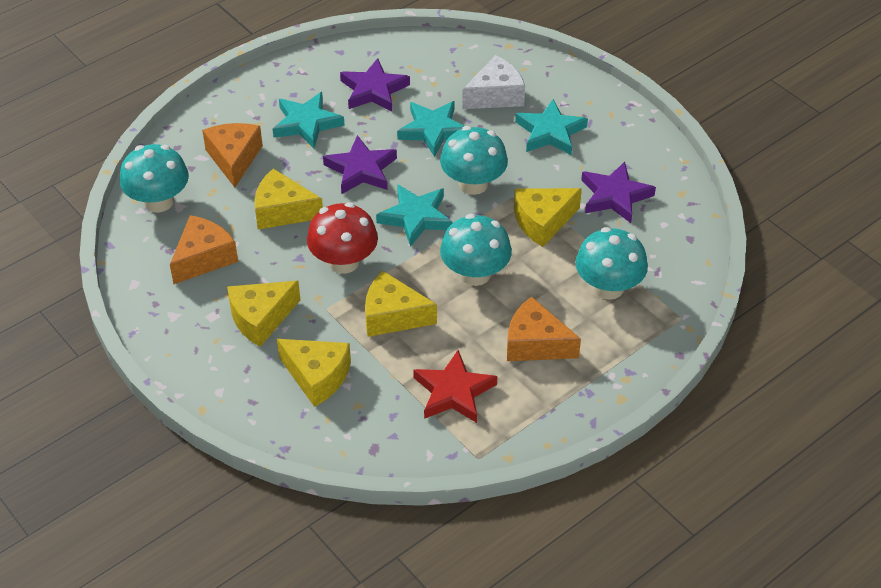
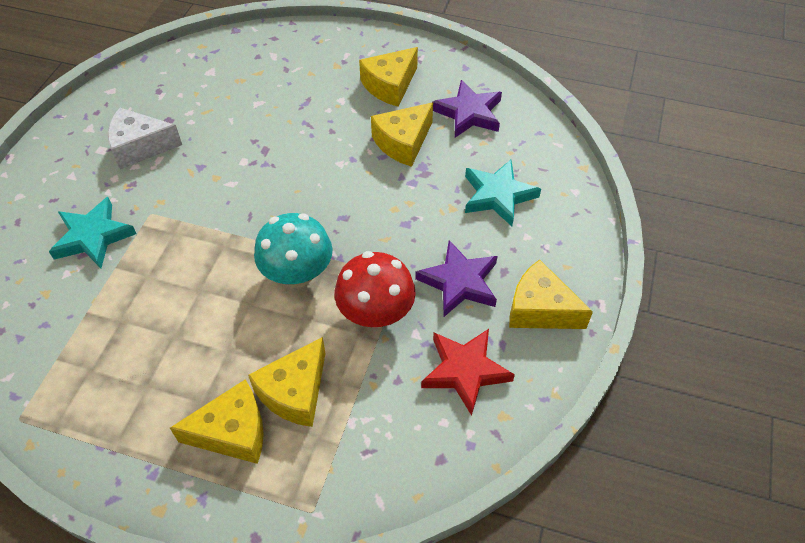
orange cheese: 3 -> 0
purple star: 3 -> 2
turquoise mushroom: 4 -> 1
turquoise star: 4 -> 2

